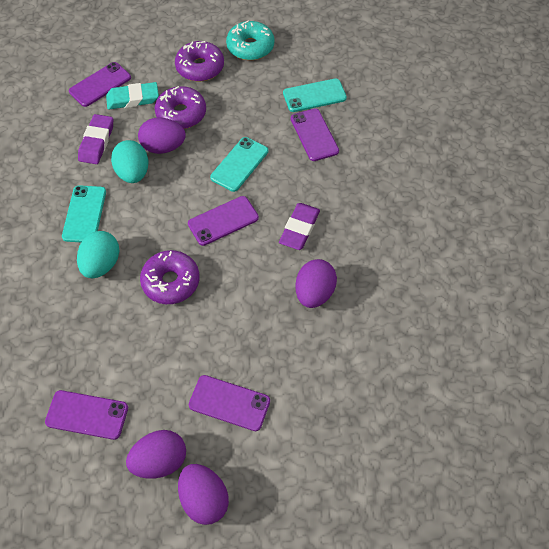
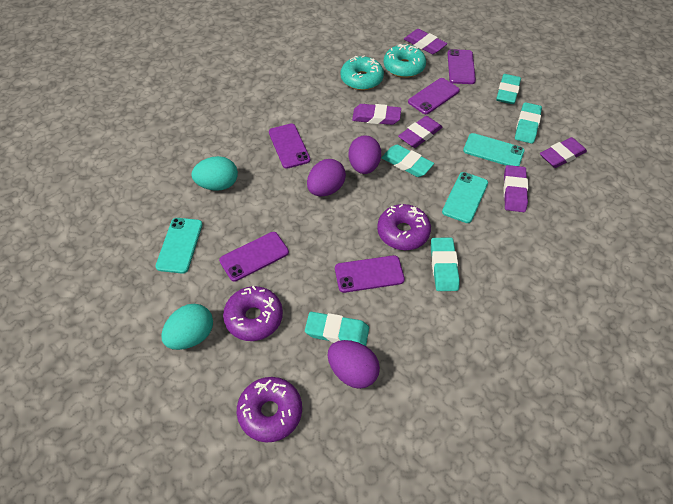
purple egg: 4 -> 3
purple eraser: 2 -> 5
turquoise donut: 1 -> 2
turquoise eraser: 1 -> 5

